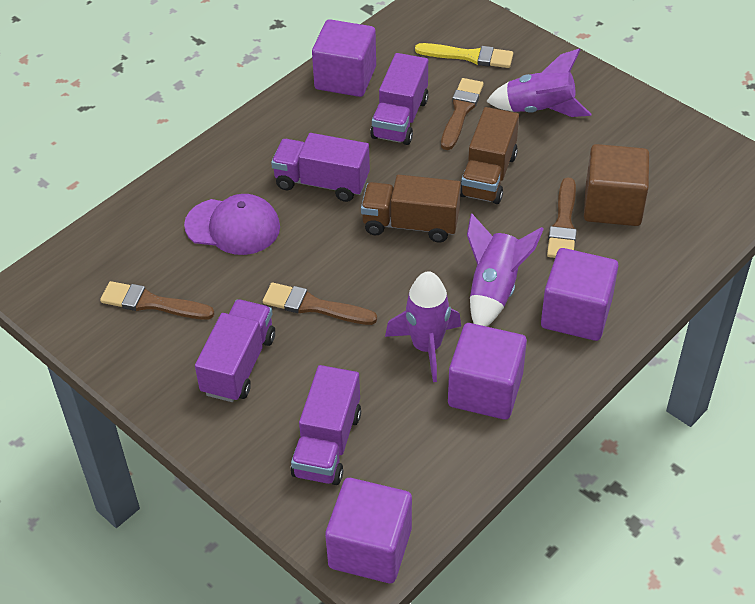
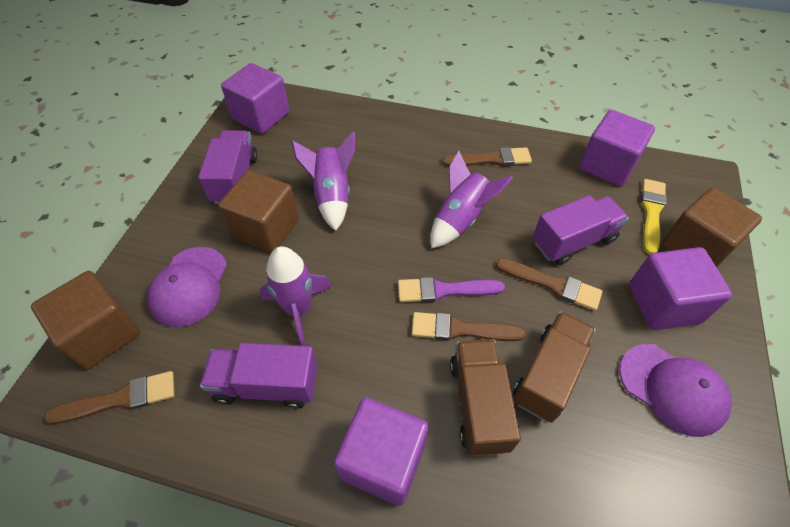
brown cube: 1 -> 3
purple brush: 0 -> 1
purple cap: 1 -> 2
purple truck: 4 -> 3

